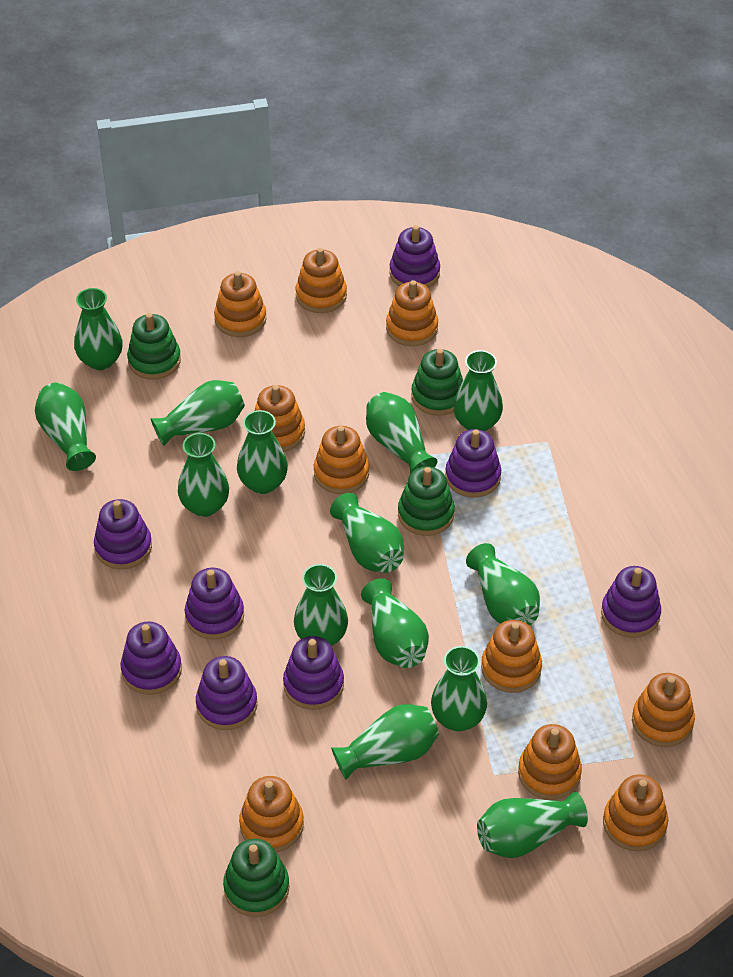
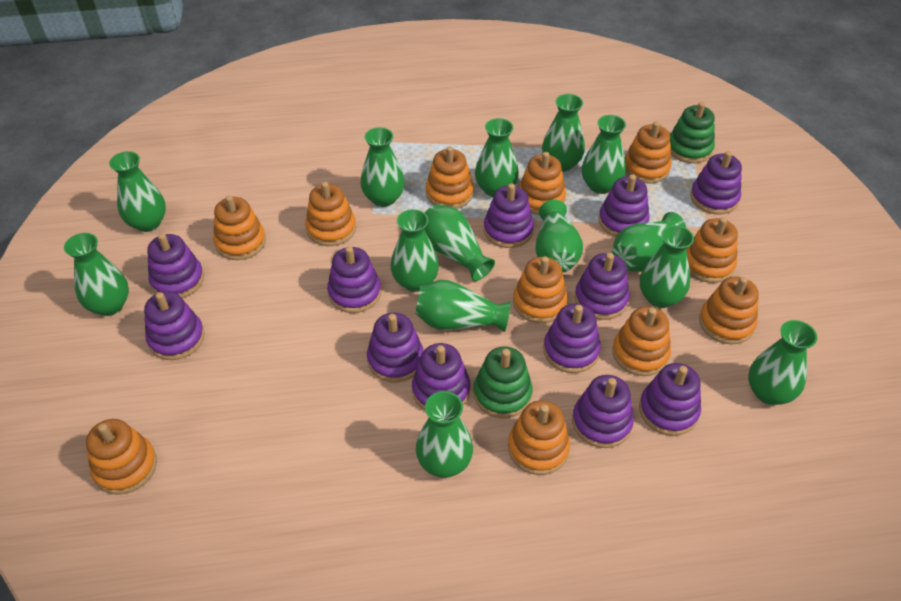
green stacking toy: 4 -> 2
orange stacking toy: 10 -> 11
purple stacking toy: 8 -> 12

